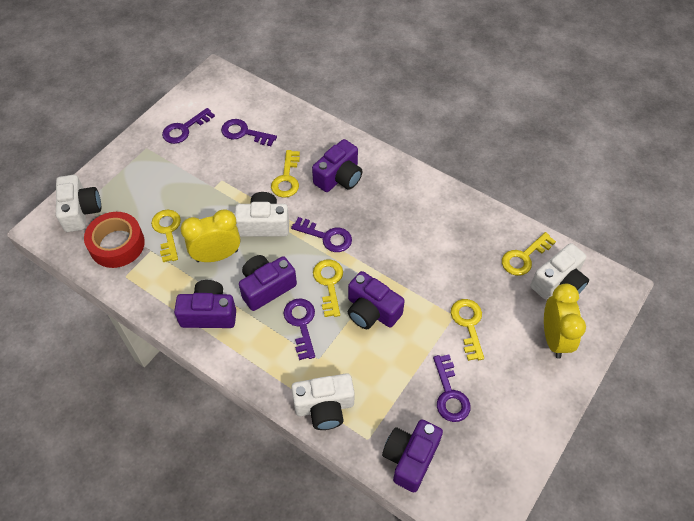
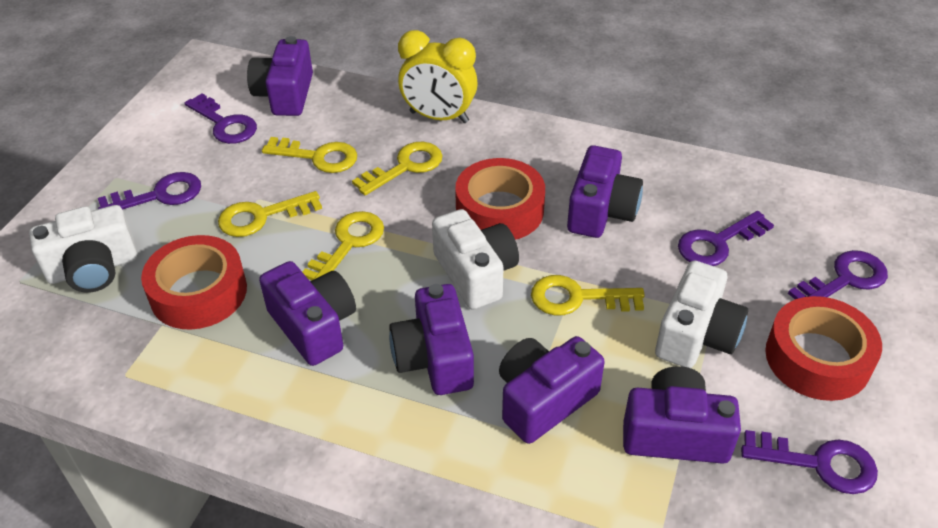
purple camera: 5 -> 6
red tape: 1 -> 3
white camera: 4 -> 3
yellow clock: 2 -> 1

